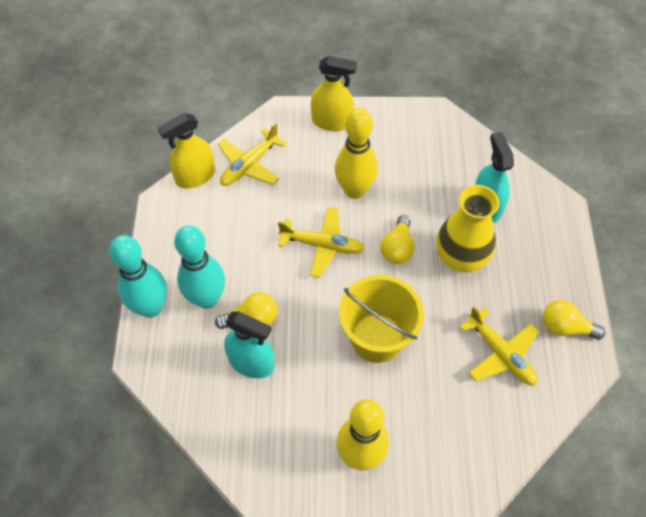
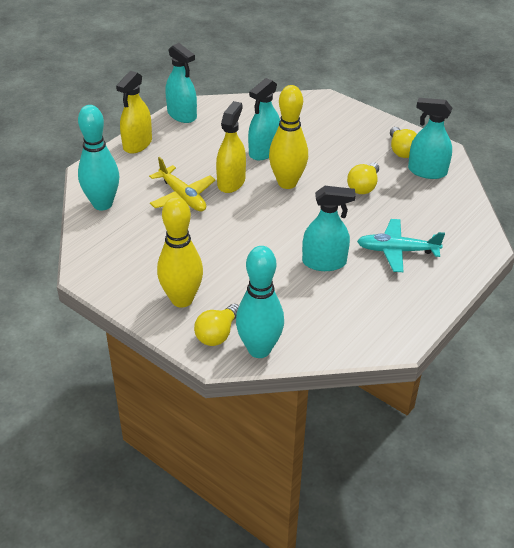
turquoise plane: 0 -> 1
turquoise spray bottle: 2 -> 4
yellow bucket: 1 -> 0
yellow plane: 3 -> 1
yellow vase: 1 -> 0

